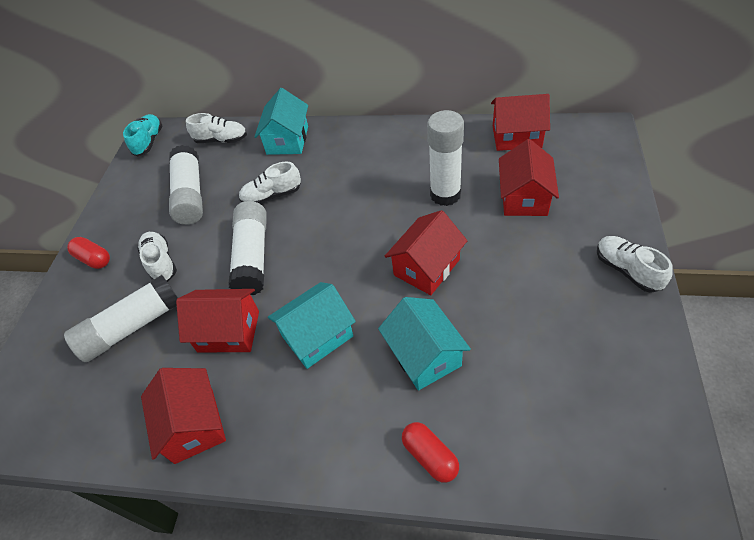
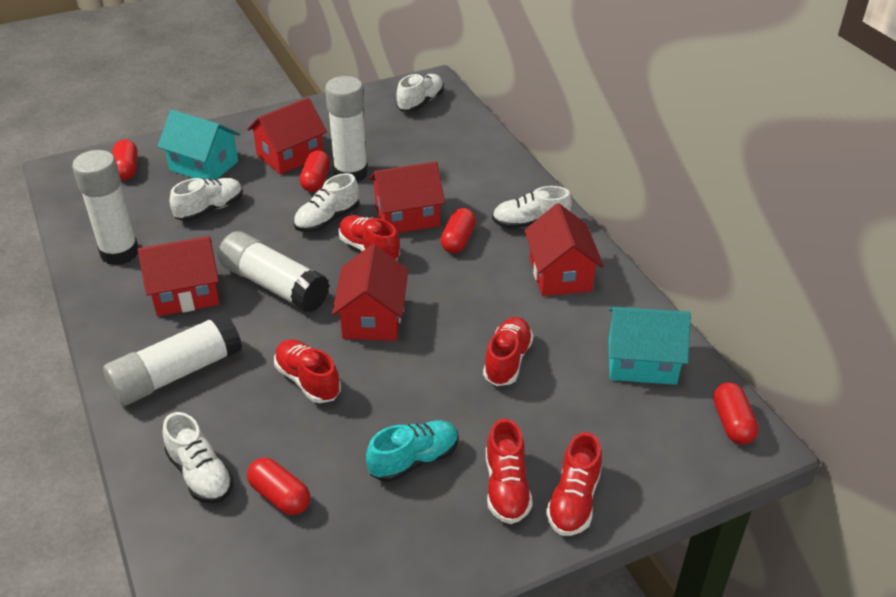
red capsule: 2 -> 5
red shoe: 0 -> 5
turquoise house: 3 -> 2
white shoe: 4 -> 5

